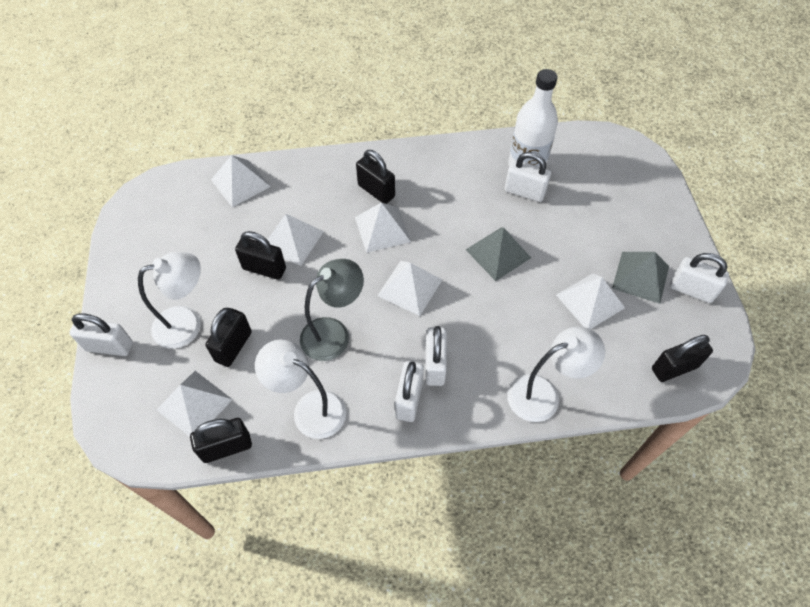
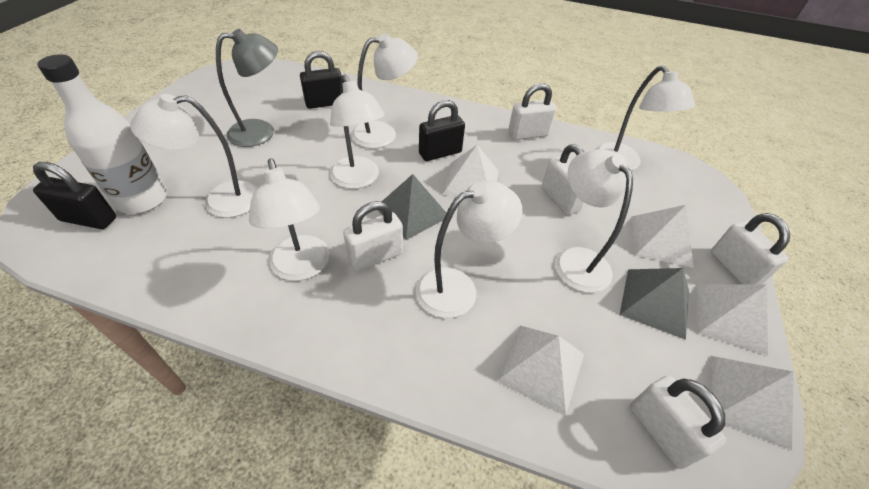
black padlock: 5 -> 3
white lamp: 3 -> 7
white pyramid: 6 -> 5

